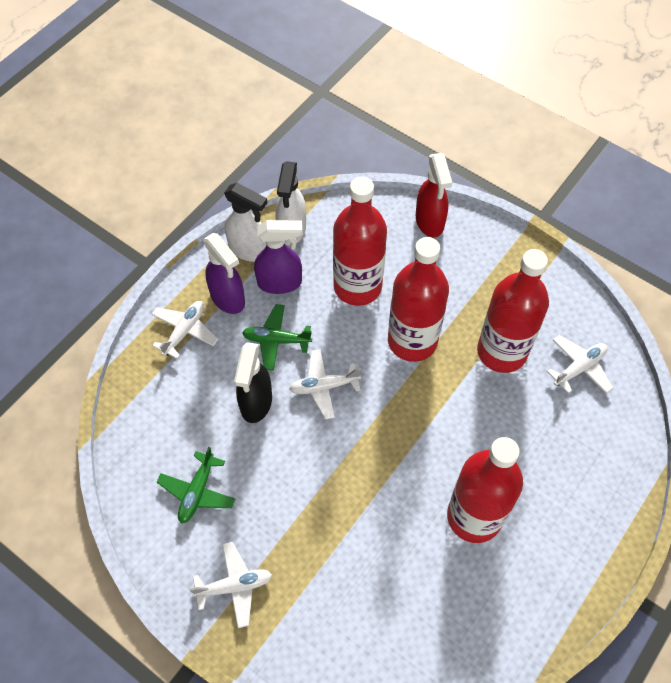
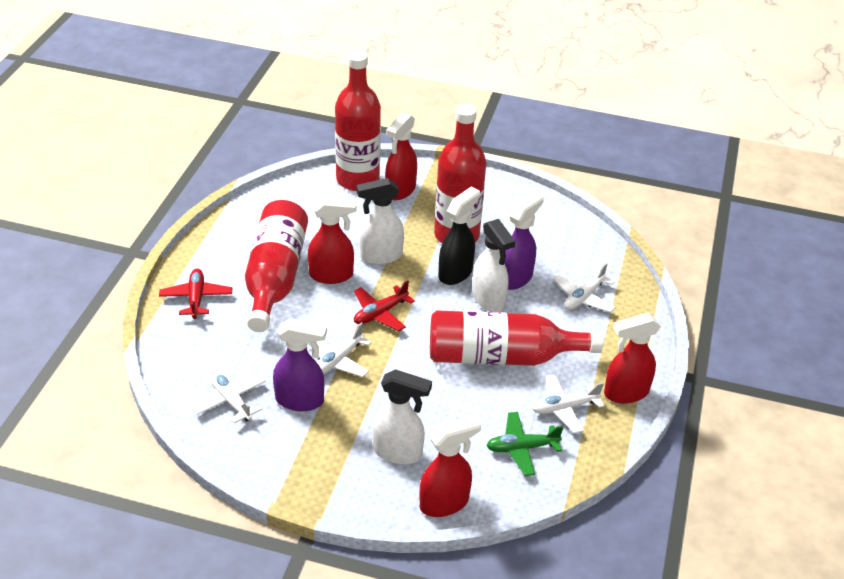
green plane: 2 -> 1
red plane: 0 -> 2
red spray bottle: 1 -> 4
white spray bottle: 2 -> 3

